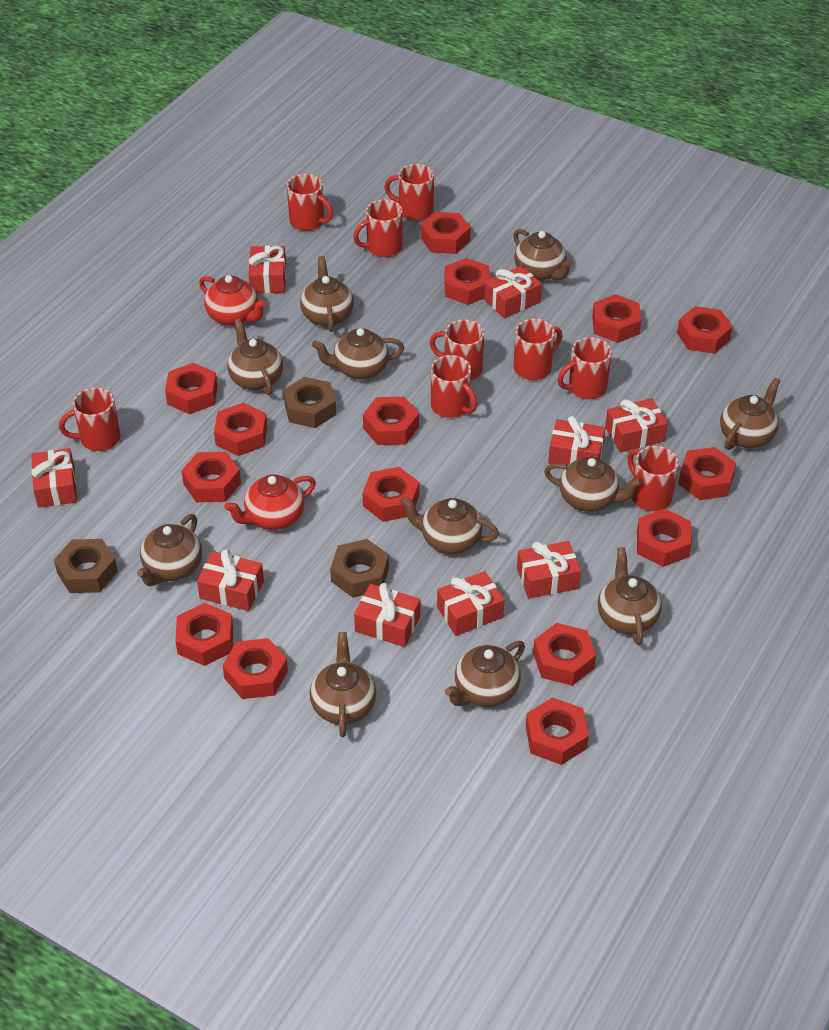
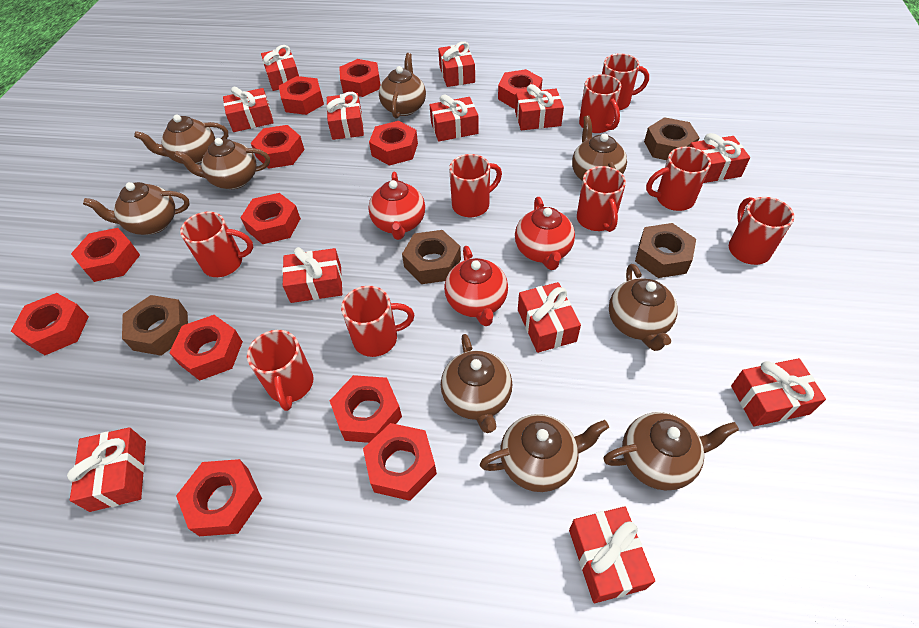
brown nut: 3 -> 4
brown teapot: 11 -> 9
red gift: 9 -> 12
red nut: 15 -> 12
red teapot: 2 -> 3

